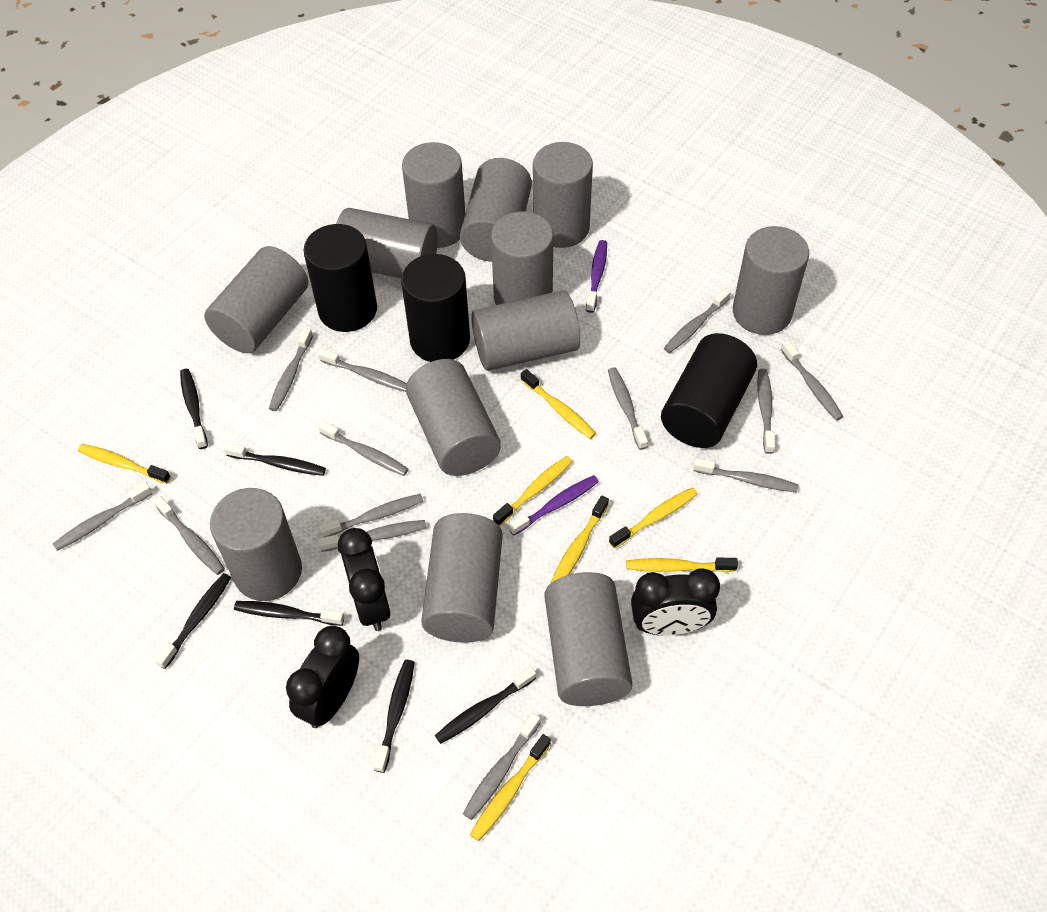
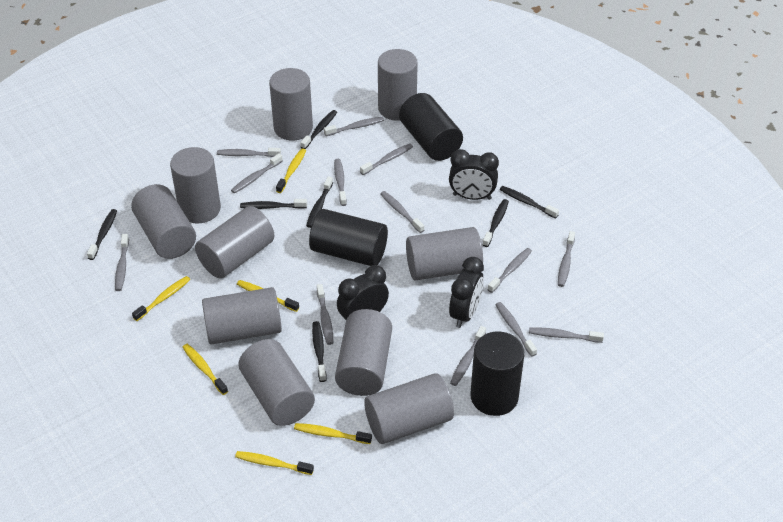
black toothbrush: 6 -> 7
grey cylinder: 12 -> 10
purple toothbrush: 2 -> 0
yellow toothbrush: 7 -> 6

